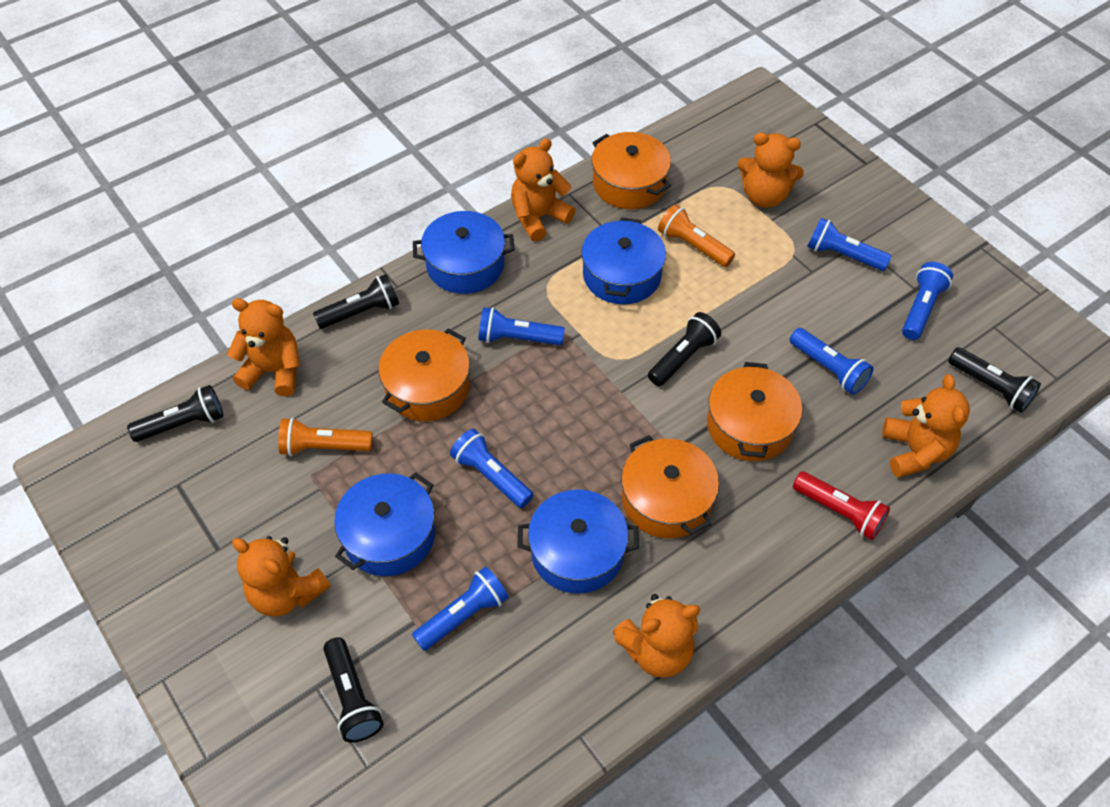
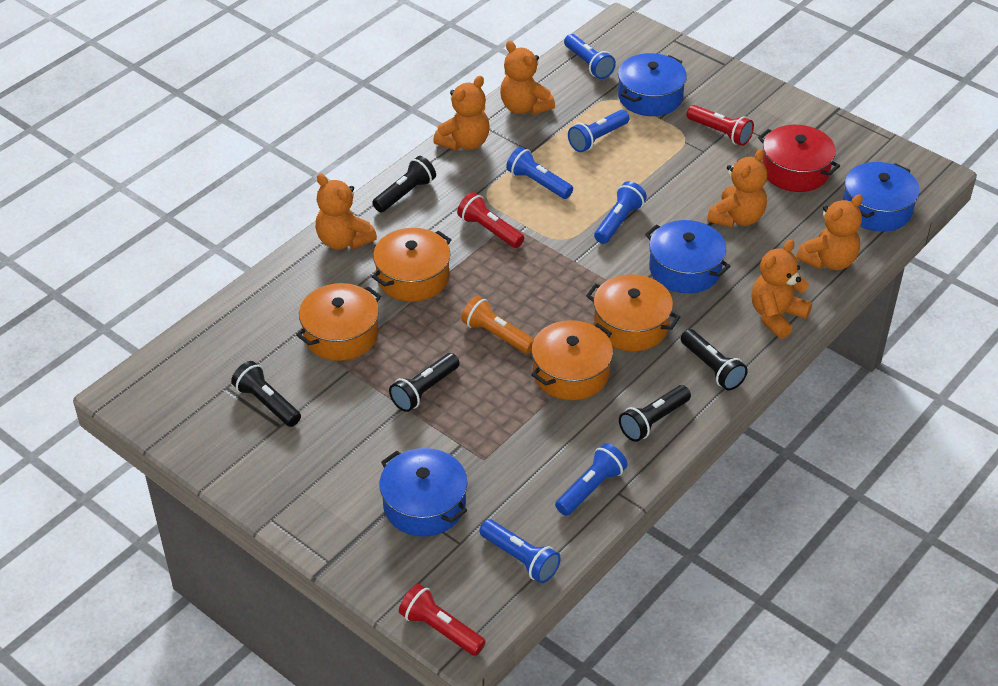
orange flashlight: 2 -> 1
red flashlight: 1 -> 3
red pot: 0 -> 1

